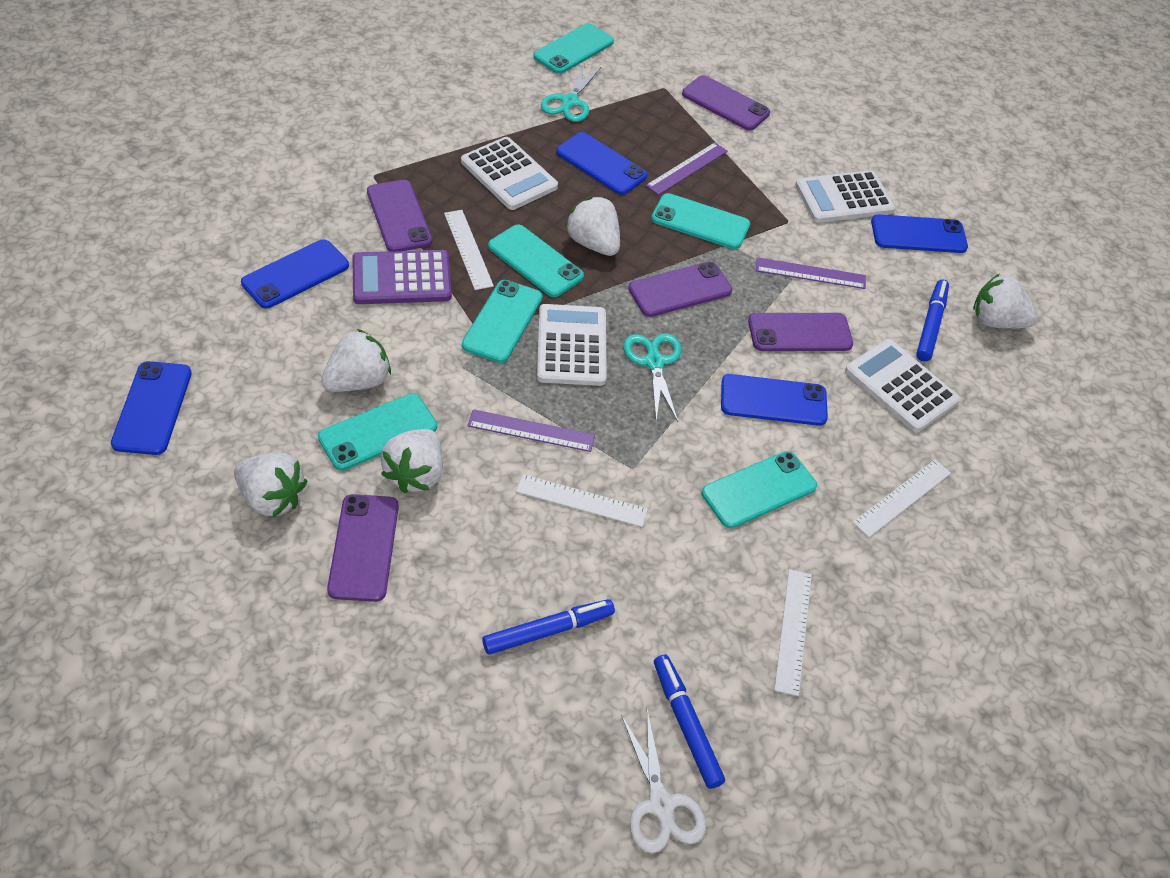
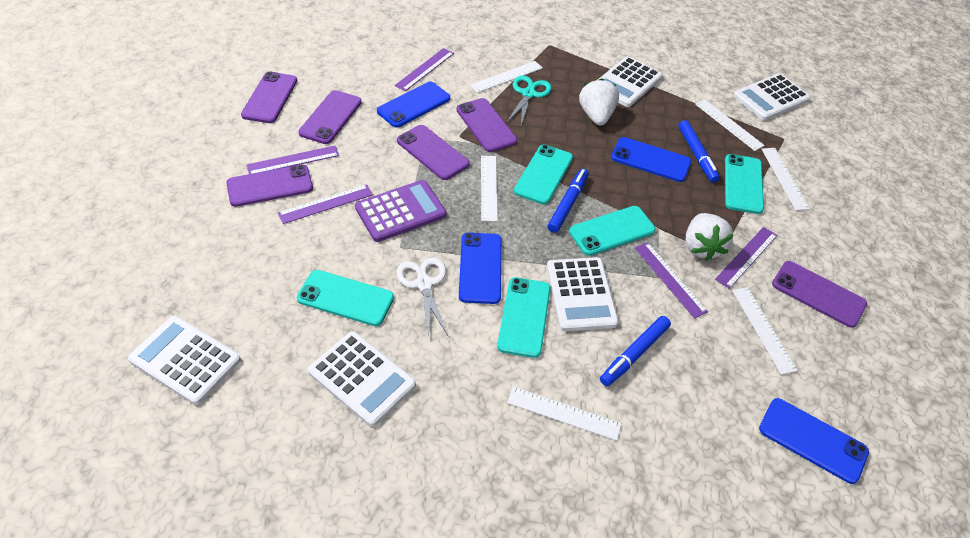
blue phone: 5 -> 4
purple phone: 5 -> 6
purple ruler: 3 -> 5
turquoise phone: 6 -> 5
turquoise scissors: 2 -> 1
white calculator: 4 -> 5
white ruler: 4 -> 6
white strawberry: 5 -> 2

